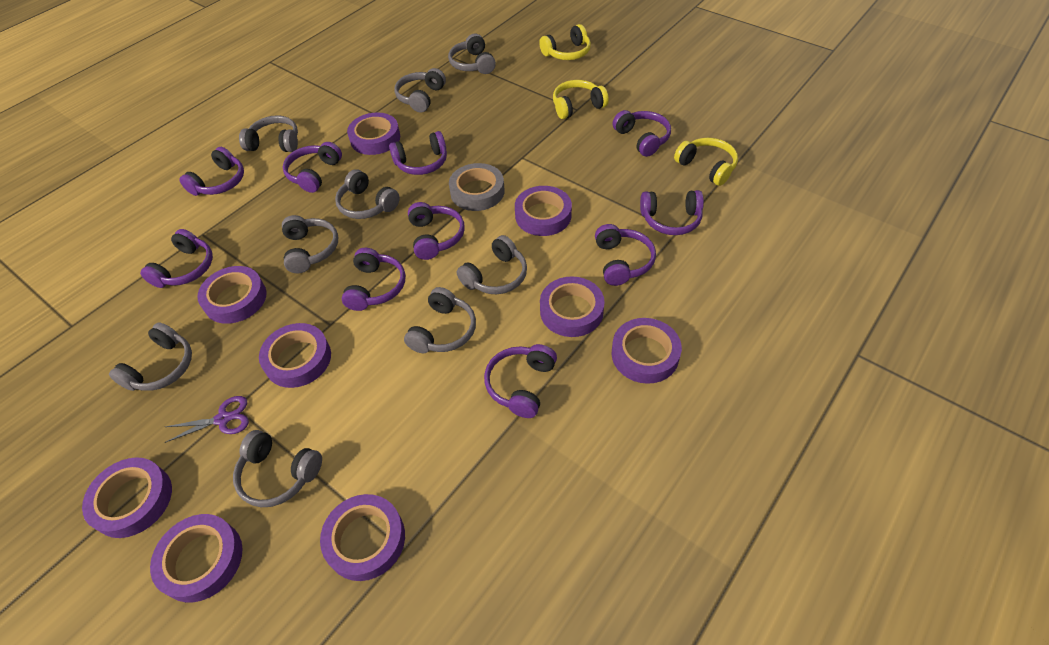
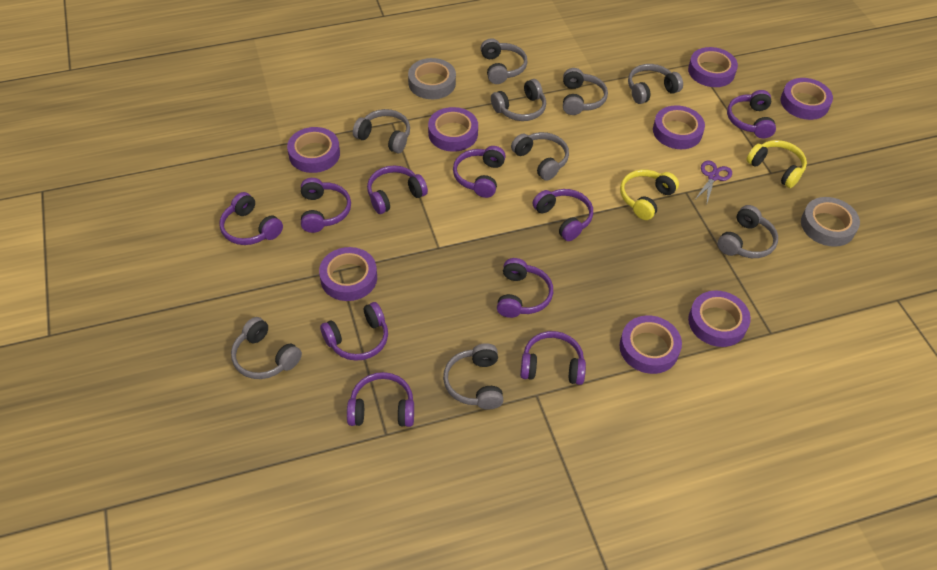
grey tape: 1 -> 2
purple tape: 9 -> 8
yellow headphones: 3 -> 2

